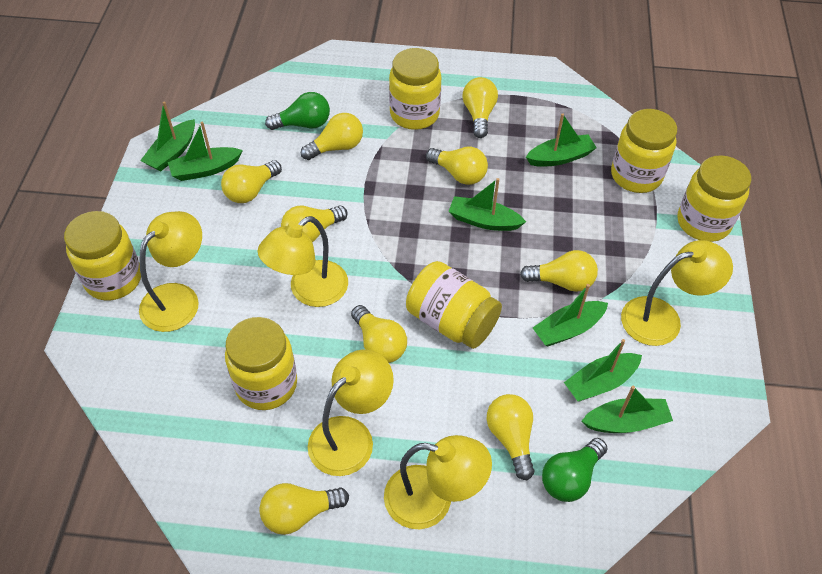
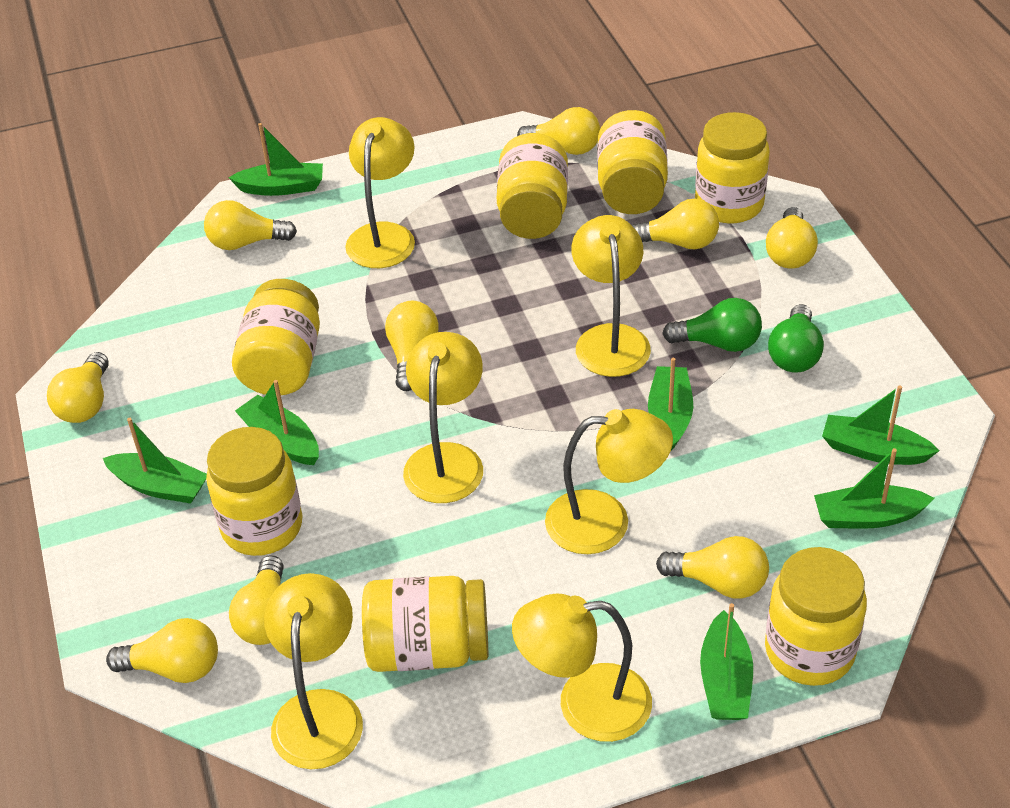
yellow jar: 6 -> 7
yellow lamp: 5 -> 6

